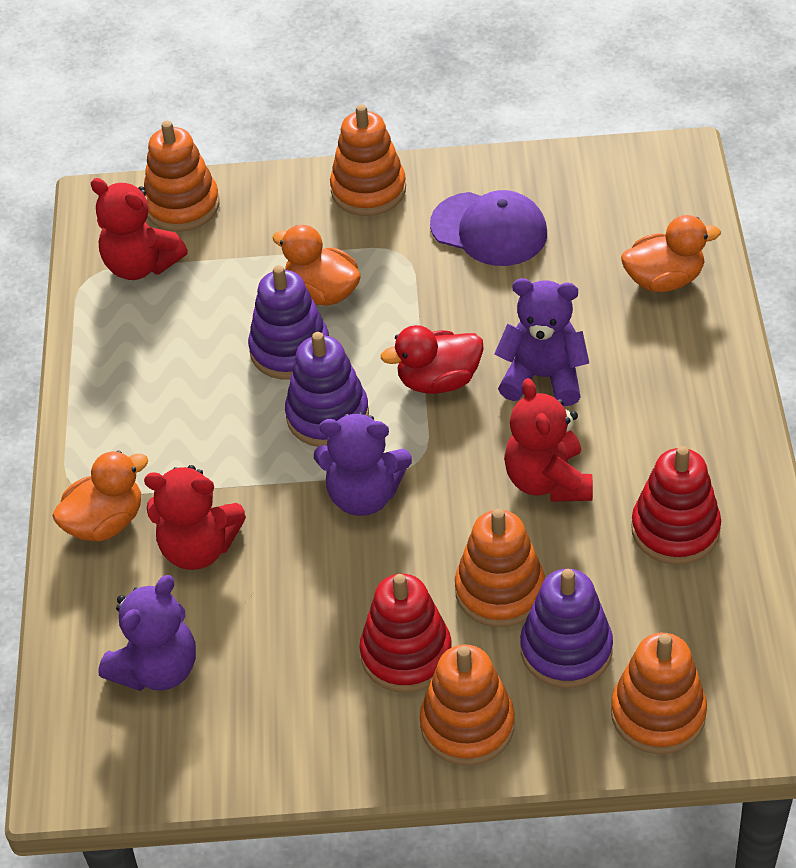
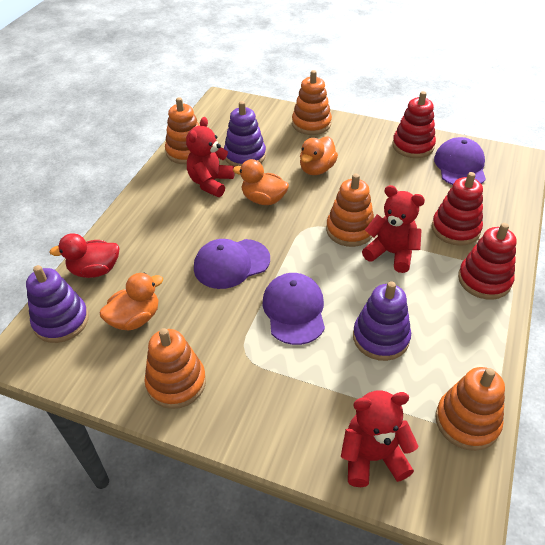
purple cap: 1 -> 3
purple teddy bear: 3 -> 0
red stacking toy: 2 -> 3

